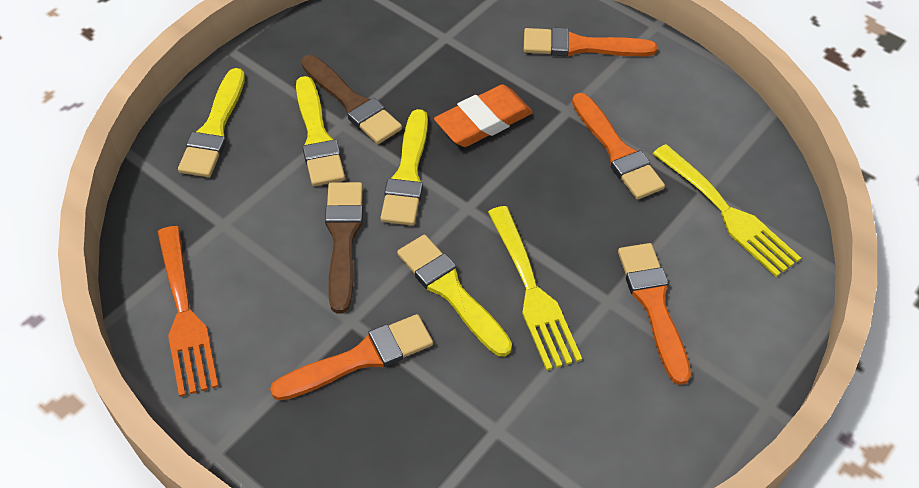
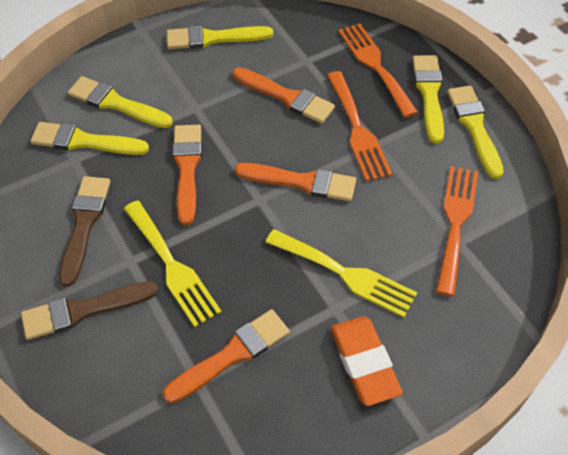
orange fork: 1 -> 3
yellow brush: 4 -> 5

